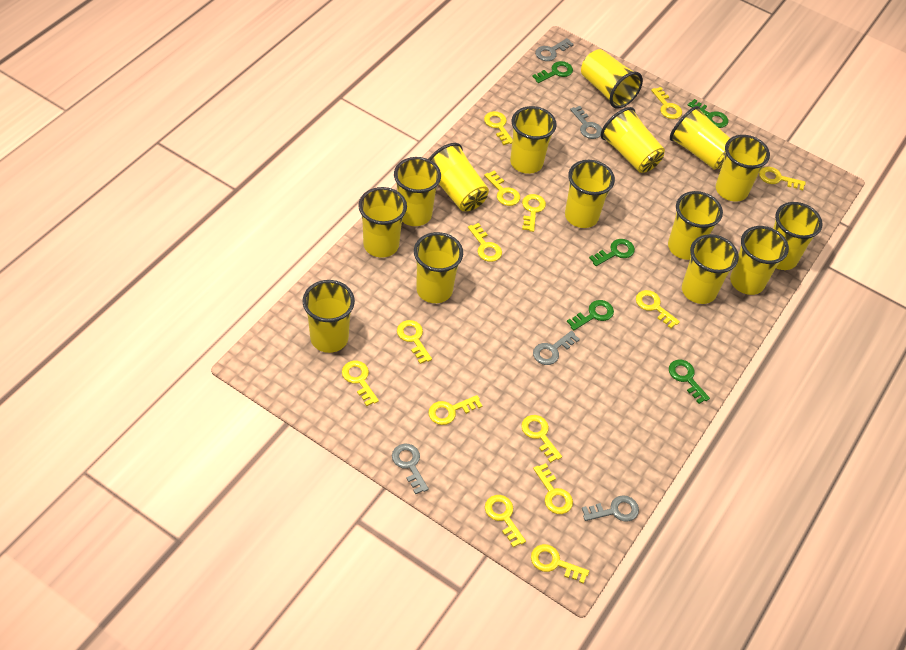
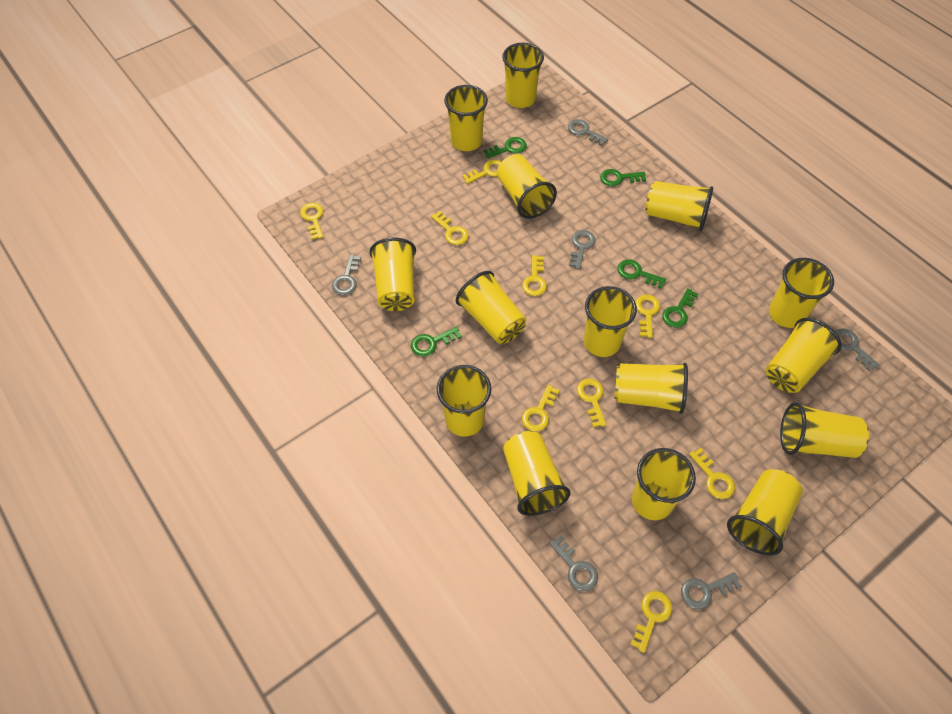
grey key: 5 -> 6
yellow key: 14 -> 9

